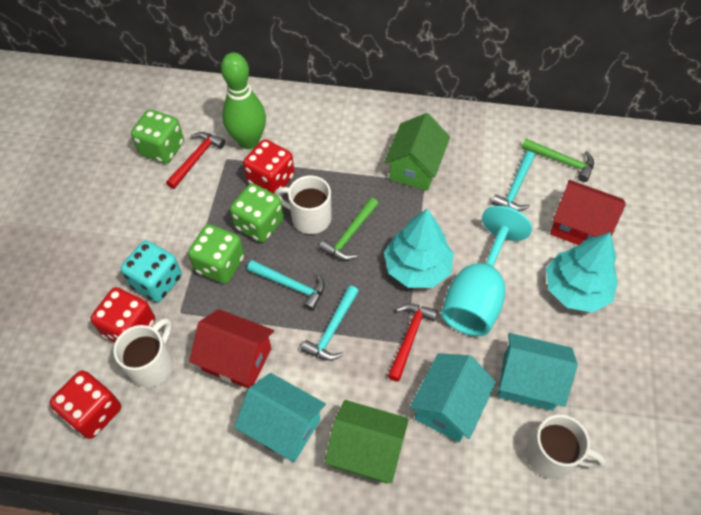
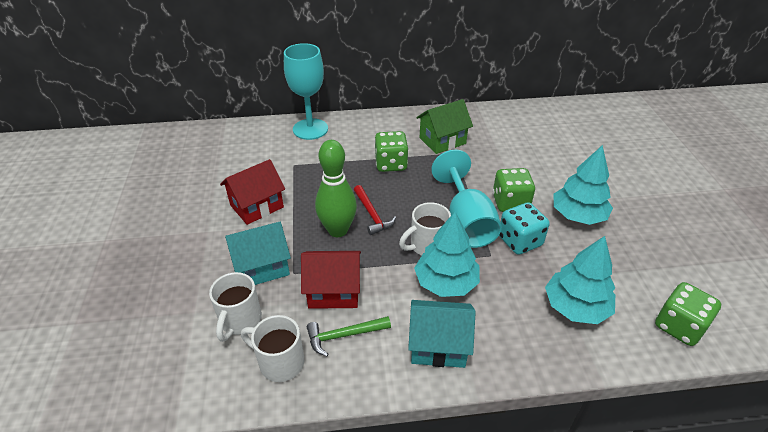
green hammer: 2 -> 1
green house: 2 -> 1
red dice: 3 -> 0
red hammer: 2 -> 1
turquoise goblet: 1 -> 2
turquoise hammer: 3 -> 0
turquoise house: 3 -> 2
turquoise tree: 2 -> 3

